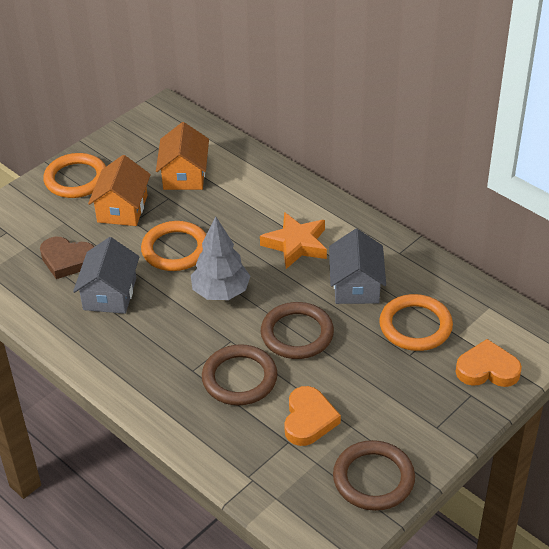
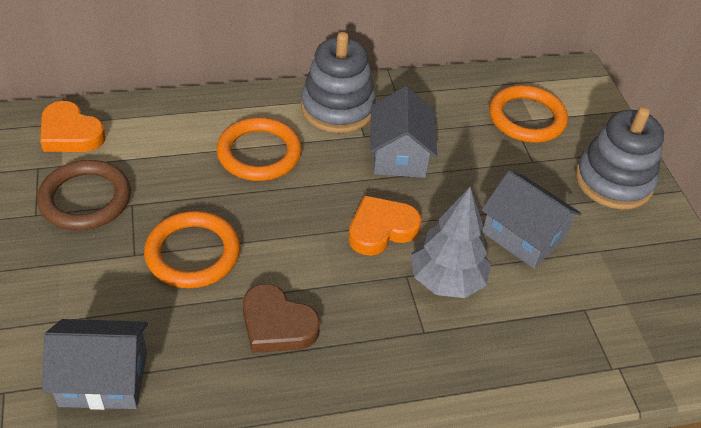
brown ring: 3 -> 1
grey house: 2 -> 3
grey stacking toy: 0 -> 2
orange house: 2 -> 0
orange star: 1 -> 0

